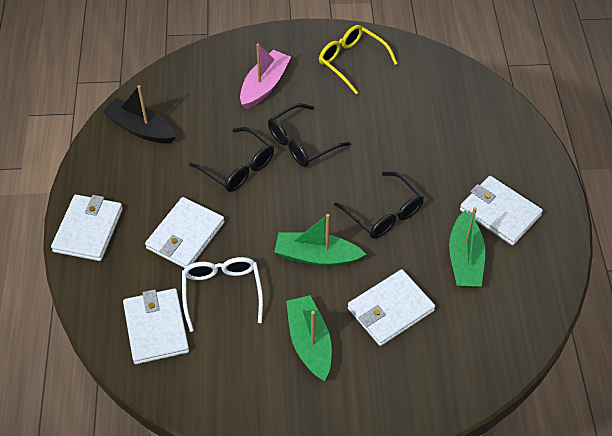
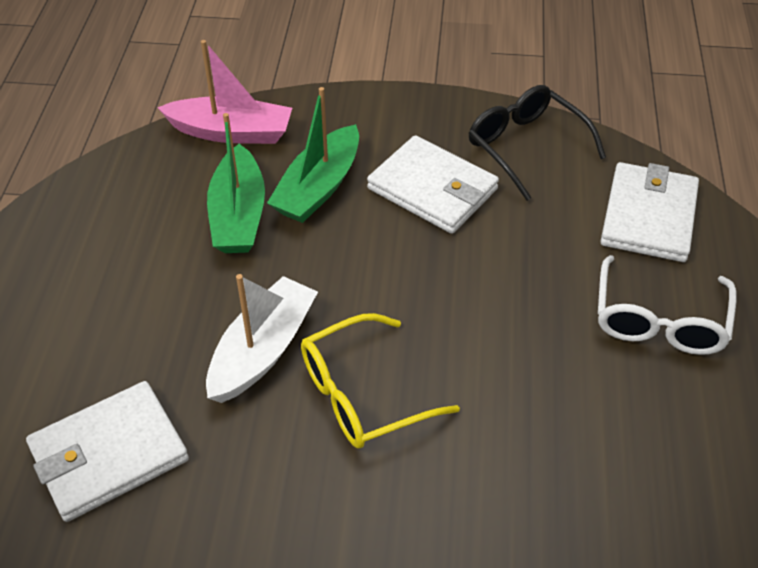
black boat: 1 -> 0
black glasses: 3 -> 1
green boat: 3 -> 2
white boat: 0 -> 1
white wallet: 5 -> 3

